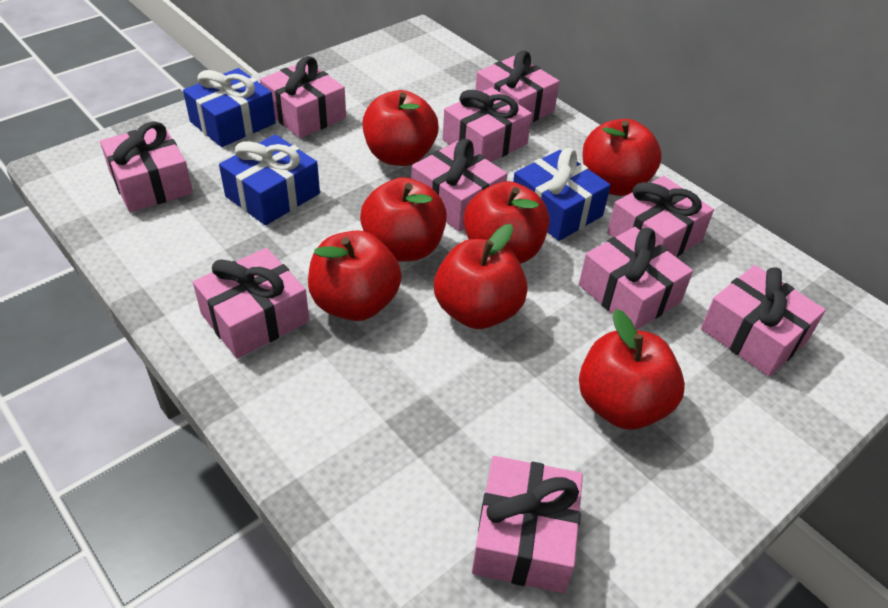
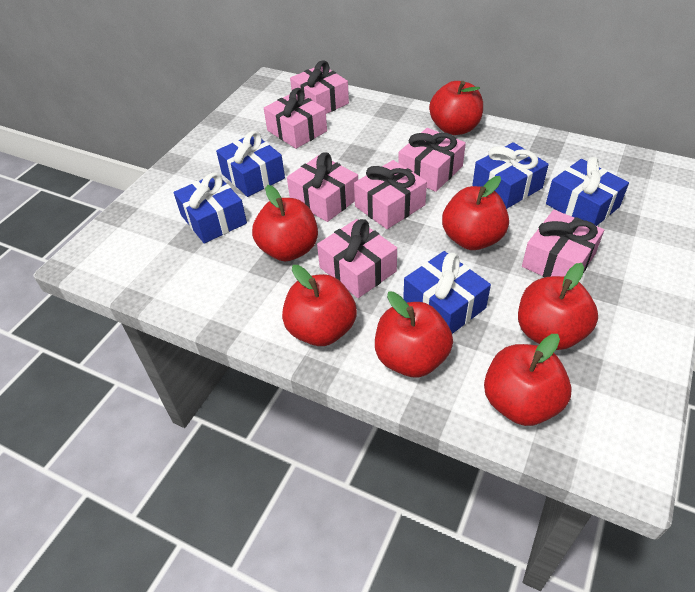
blue gift: 3 -> 5
pink gift: 10 -> 7

